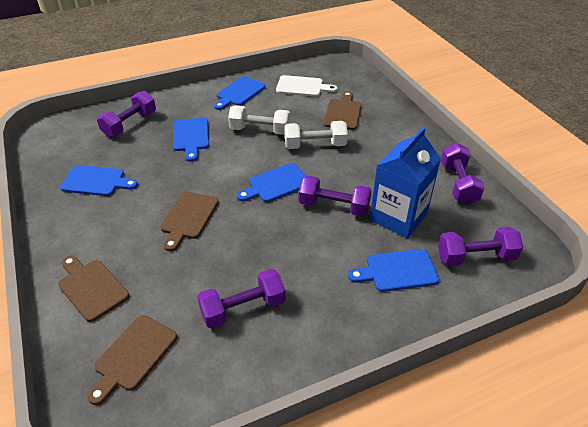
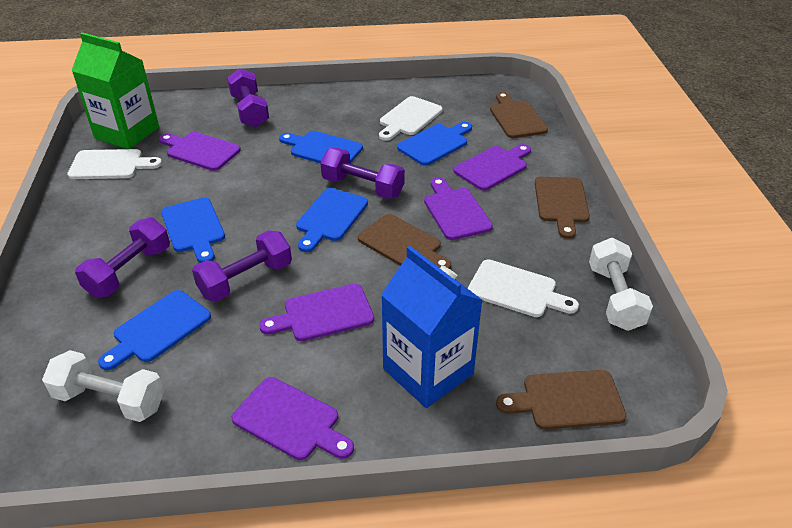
green carton: 0 -> 1
purple cutting board: 0 -> 5
purple dumbbell: 5 -> 4
white cutting board: 1 -> 3

